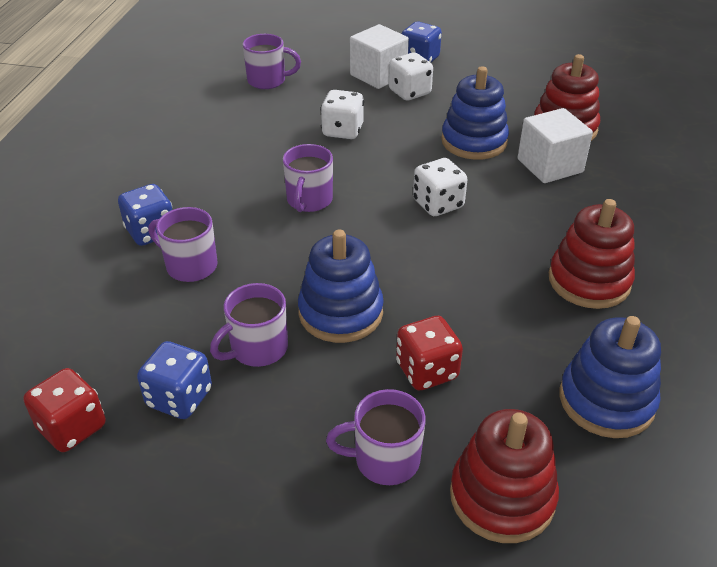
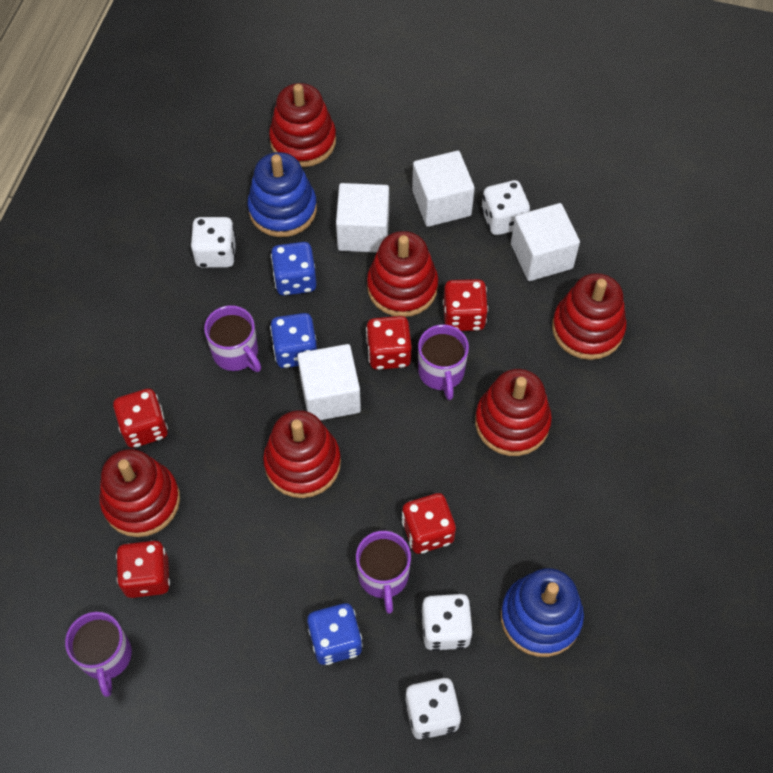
blue stacking toy: 3 -> 2
purple mug: 5 -> 4
red dice: 2 -> 5
red stacking toy: 3 -> 6
white cube: 2 -> 4
white dice: 3 -> 4

